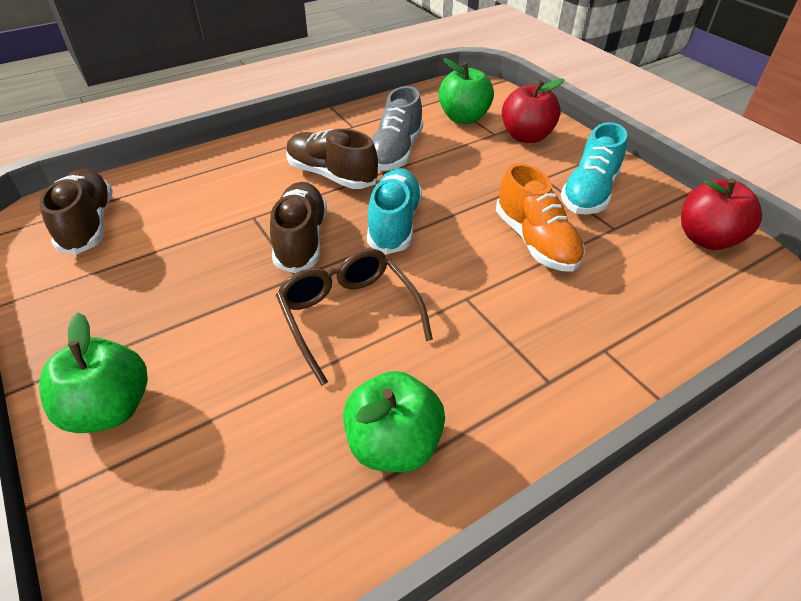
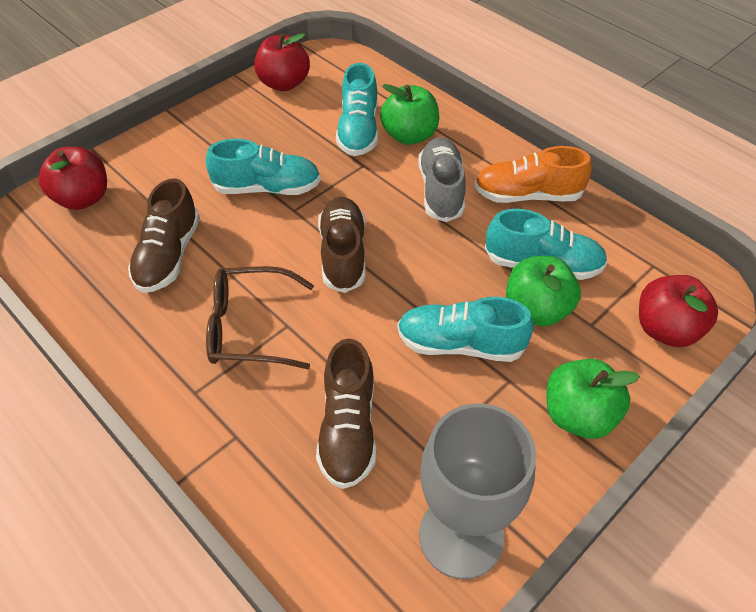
grey goblet: 0 -> 1
red apple: 2 -> 3
turquoise shoe: 2 -> 4

